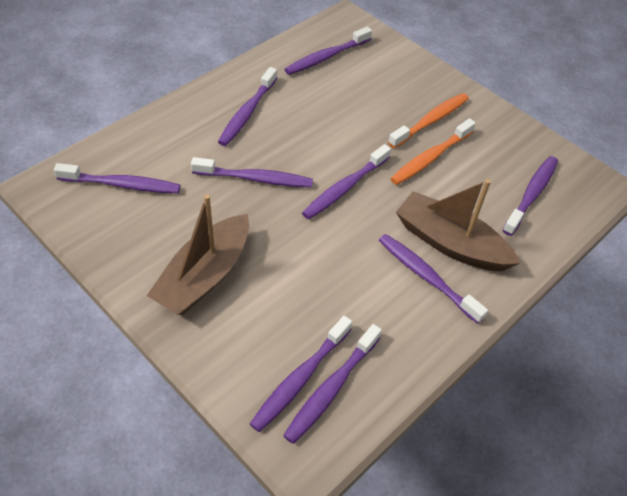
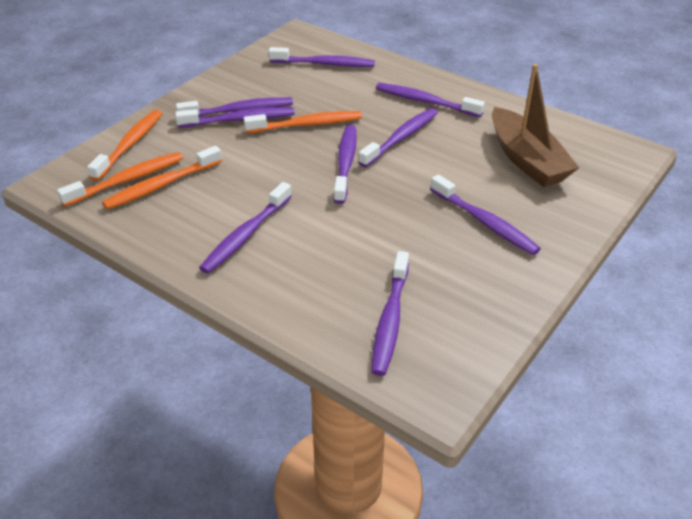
brown boat: 2 -> 1
orange toothbrush: 2 -> 4

